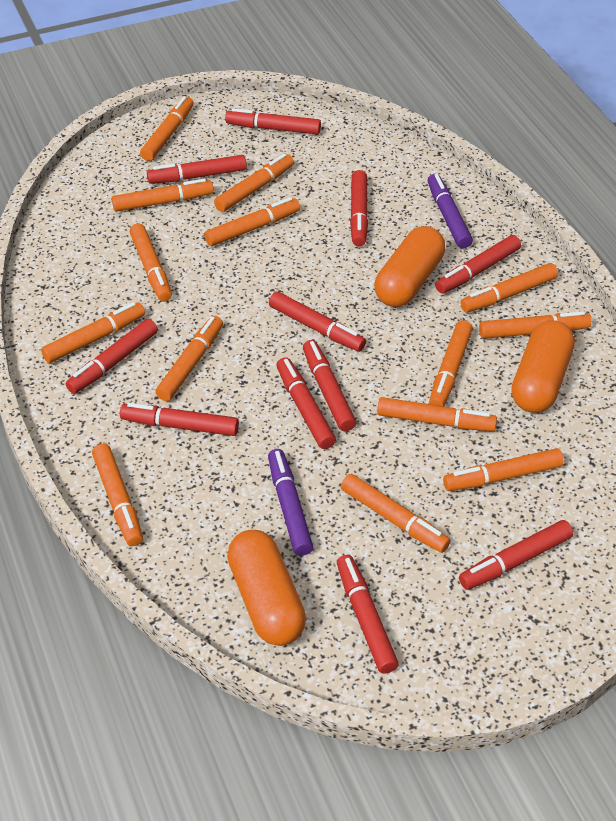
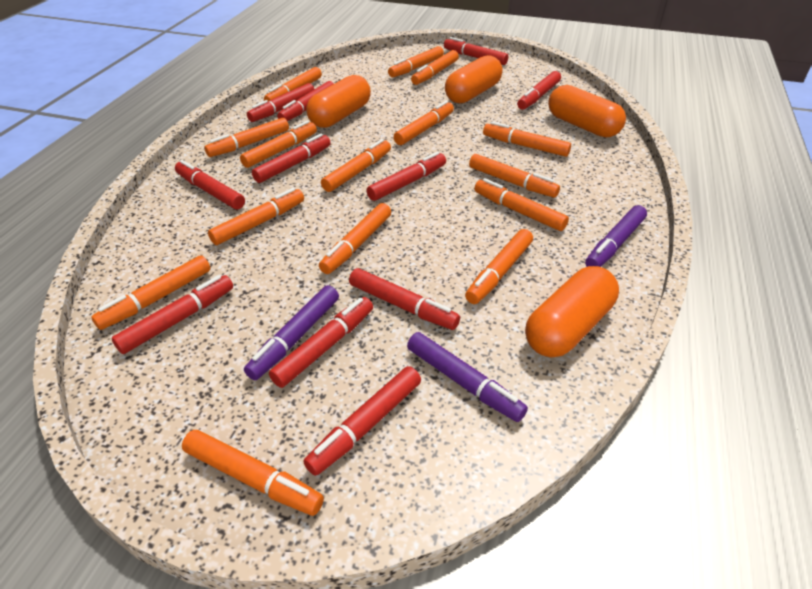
orange capsule: 3 -> 4
orange marker: 14 -> 15
purple marker: 2 -> 3

